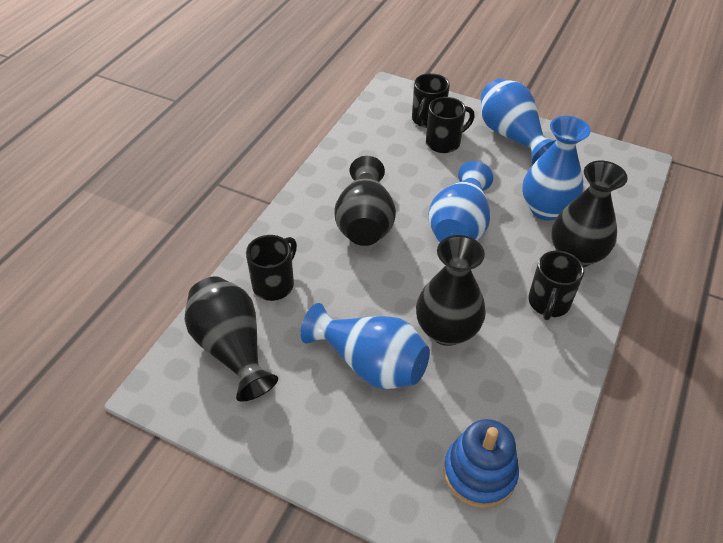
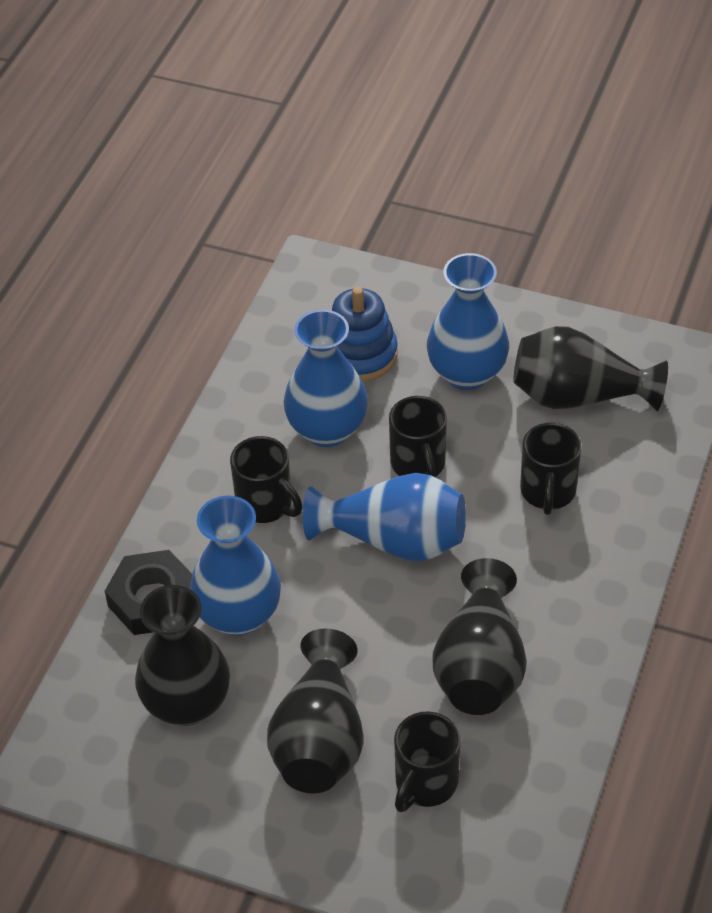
black nut: 0 -> 1

